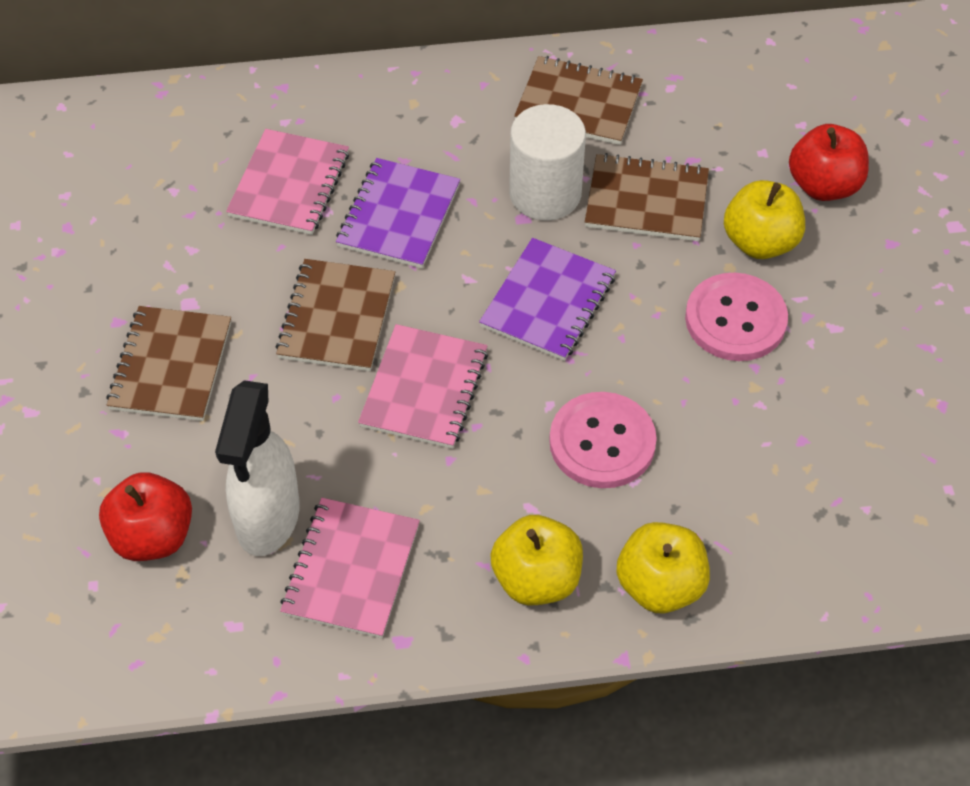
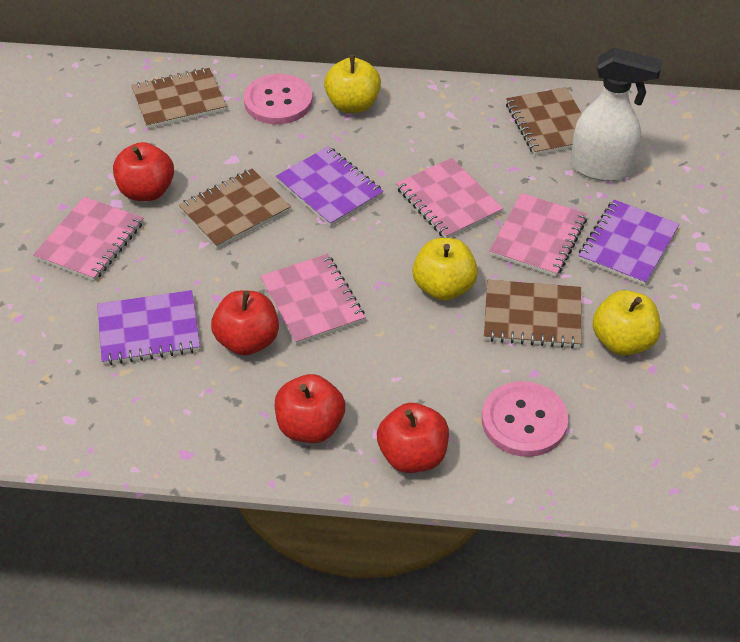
pink notebook: 3 -> 4
purple notebook: 2 -> 3
red apple: 2 -> 4
white cylinder: 1 -> 0

